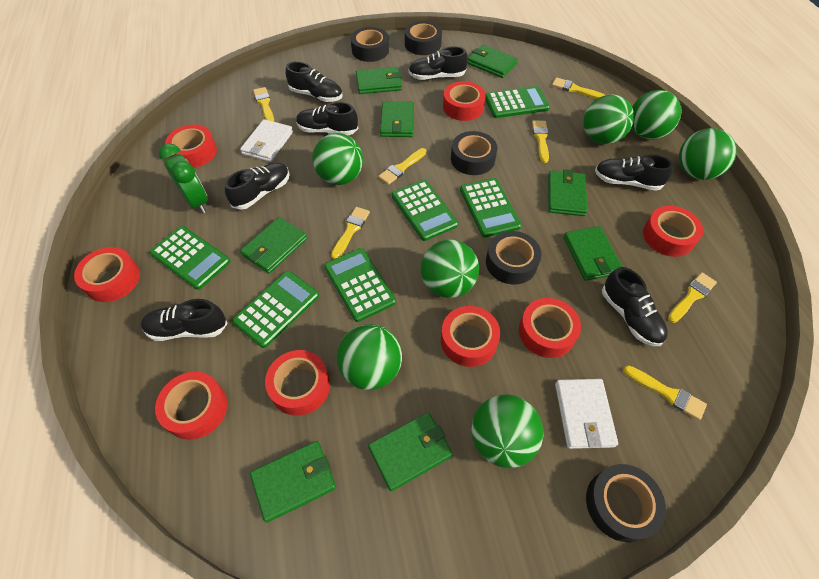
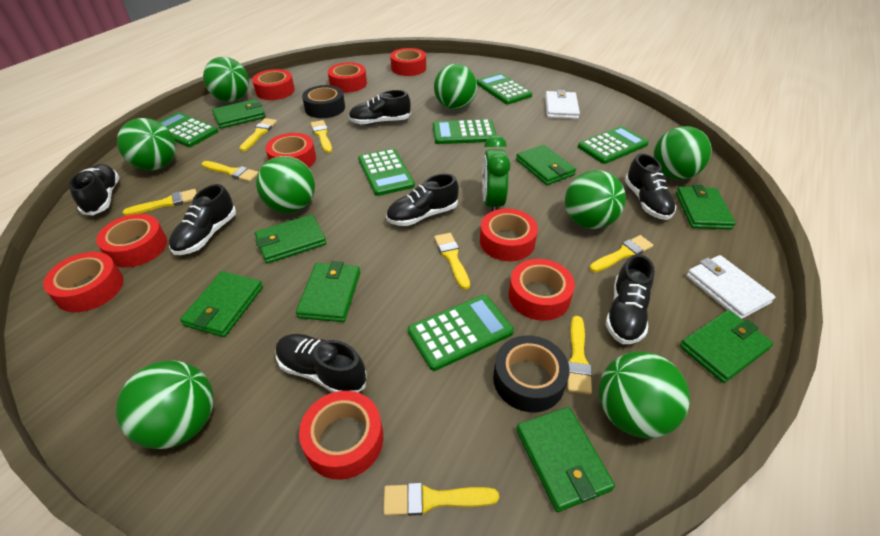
black tape: 5 -> 2
green ball: 7 -> 8
red tape: 8 -> 9
yellow brush: 7 -> 8

